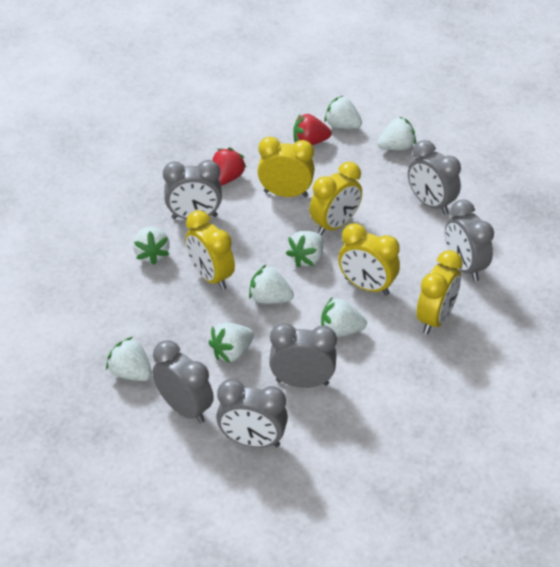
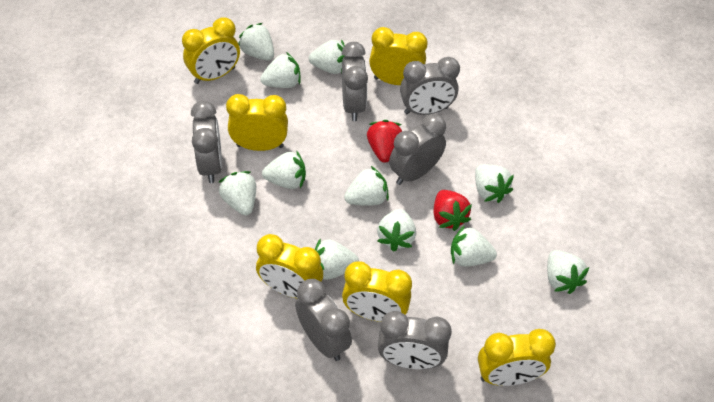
white strawberry: 8 -> 11
yellow clock: 5 -> 6

